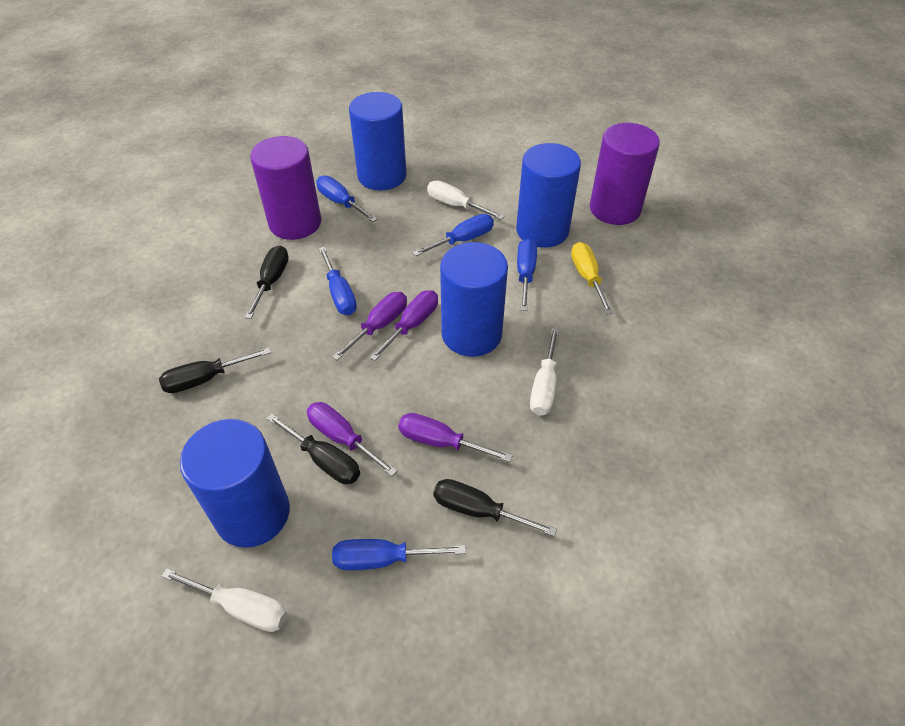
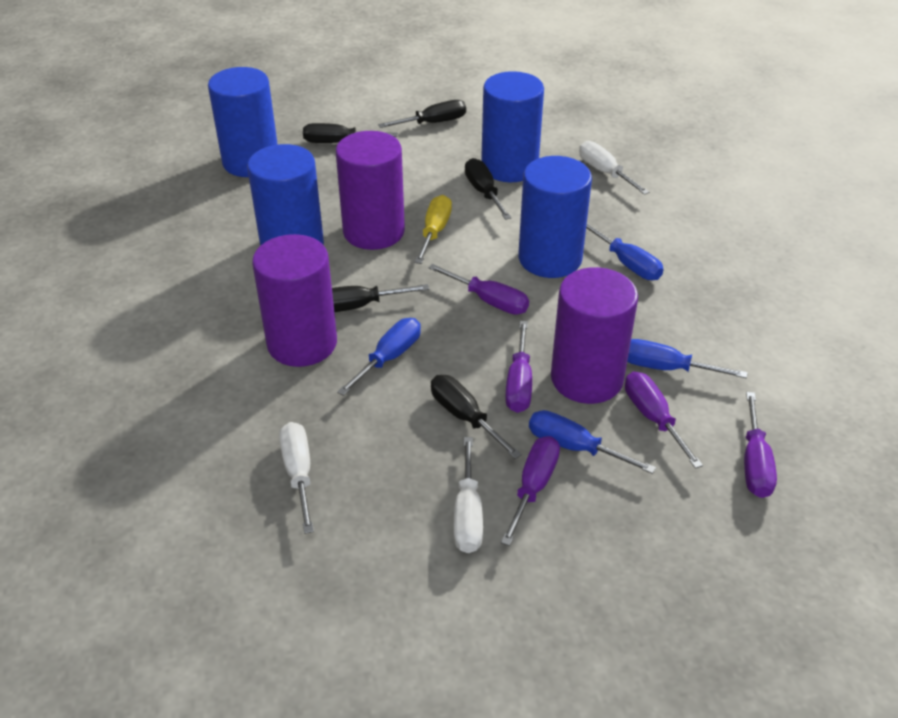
black screwdriver: 4 -> 5
blue screwdriver: 5 -> 4
purple cylinder: 2 -> 3
purple screwdriver: 4 -> 5

